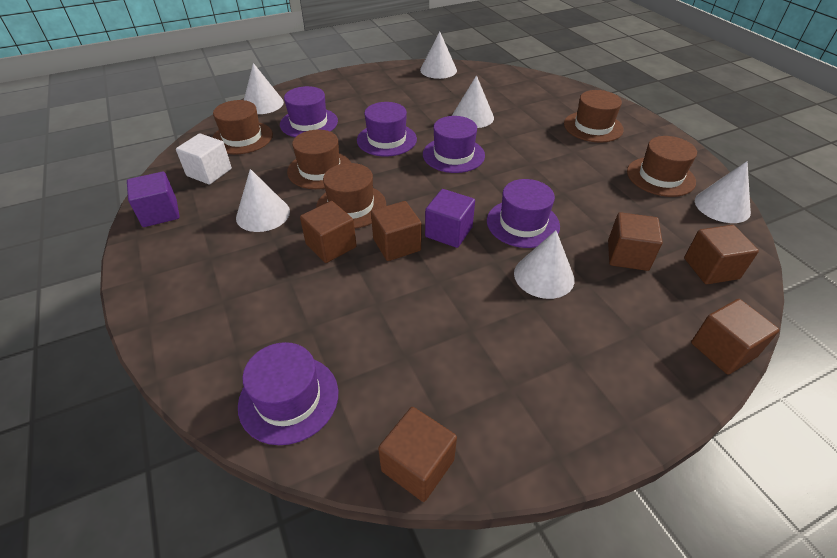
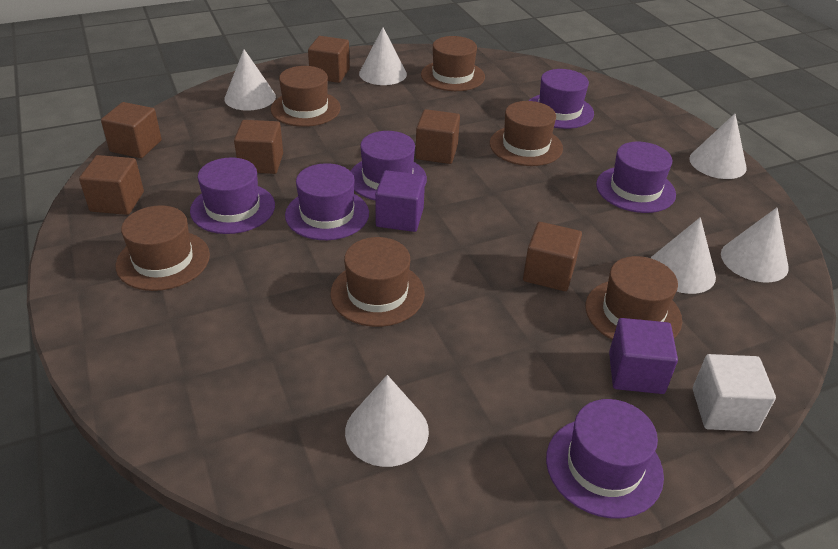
brown hat: 5 -> 6
purple hat: 5 -> 6

